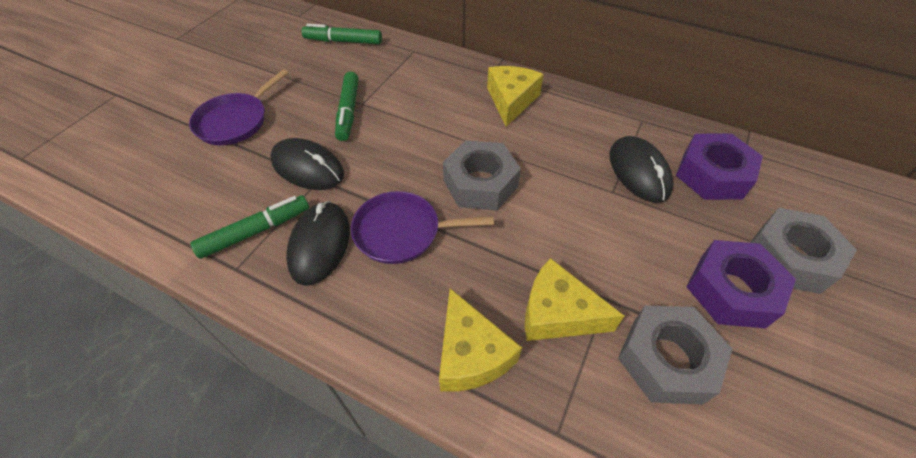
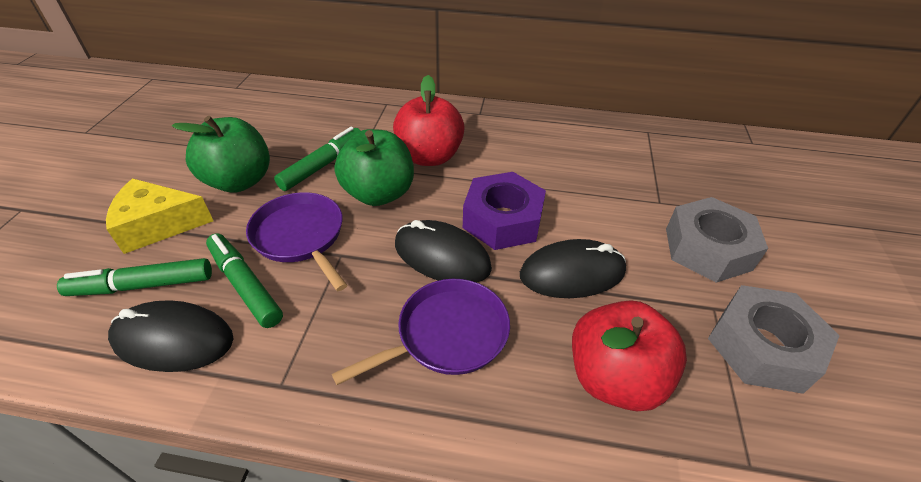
green apple: 0 -> 2
grey nut: 3 -> 2
purple nut: 2 -> 1
red apple: 0 -> 2
yellow cheese: 3 -> 1

